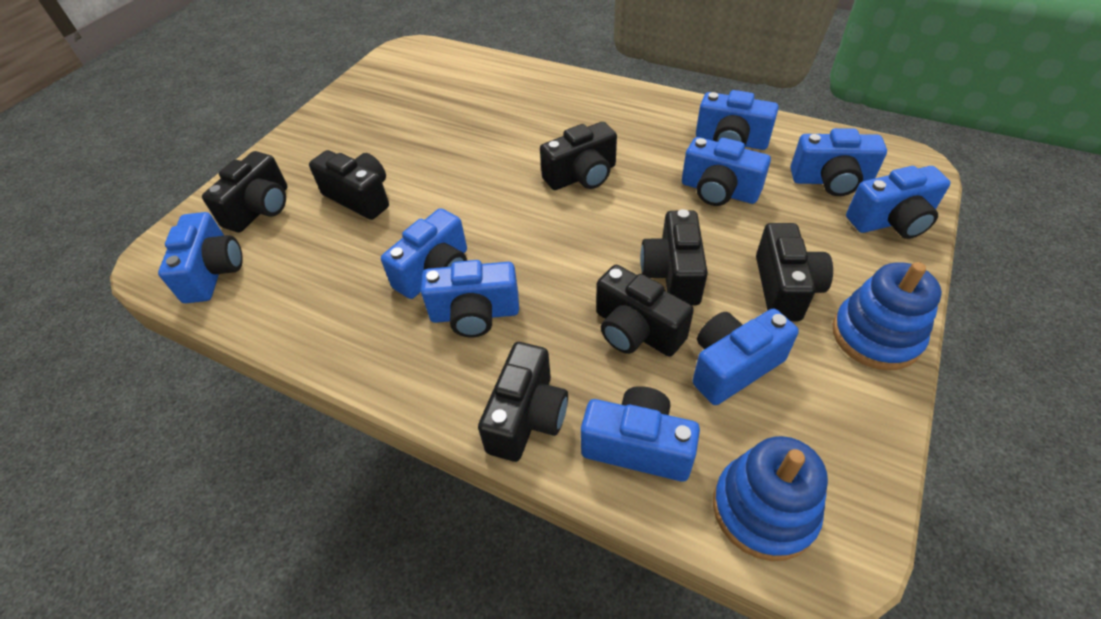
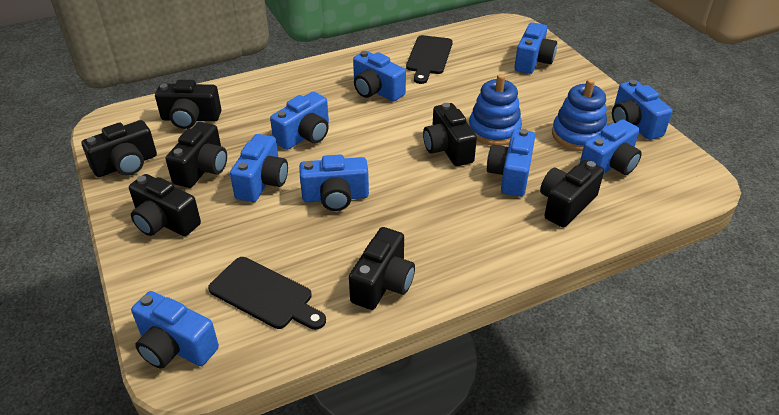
black cutting board: 0 -> 2

